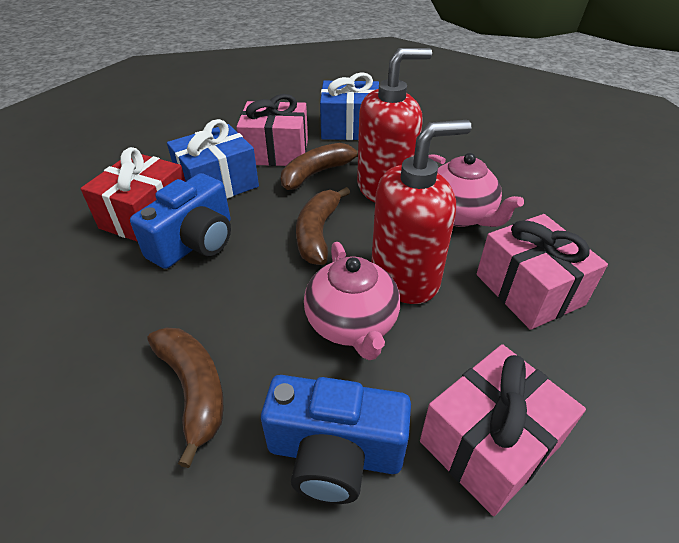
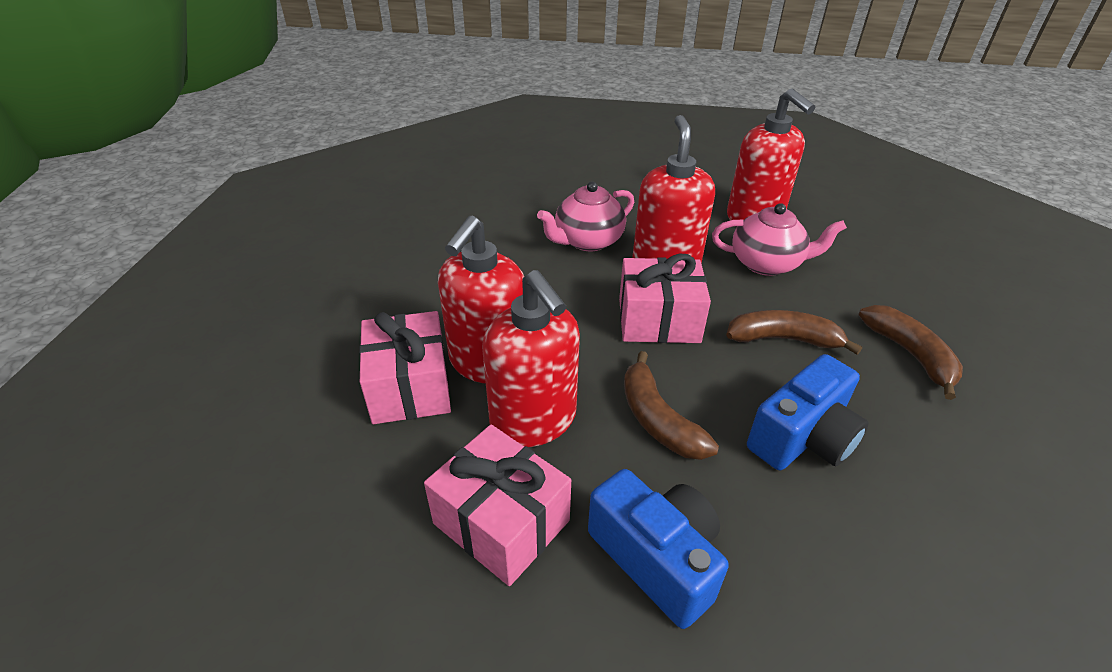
blue gift: 2 -> 0
red gift: 1 -> 0
red soap dispenser: 2 -> 4

